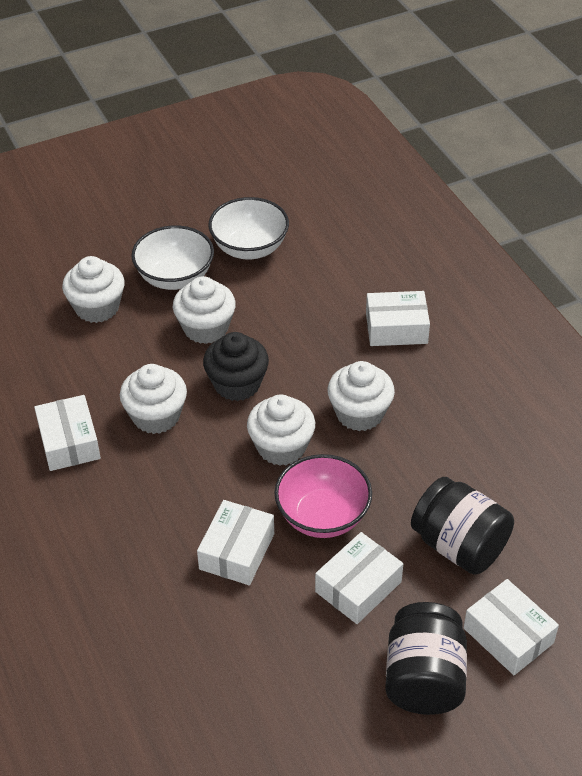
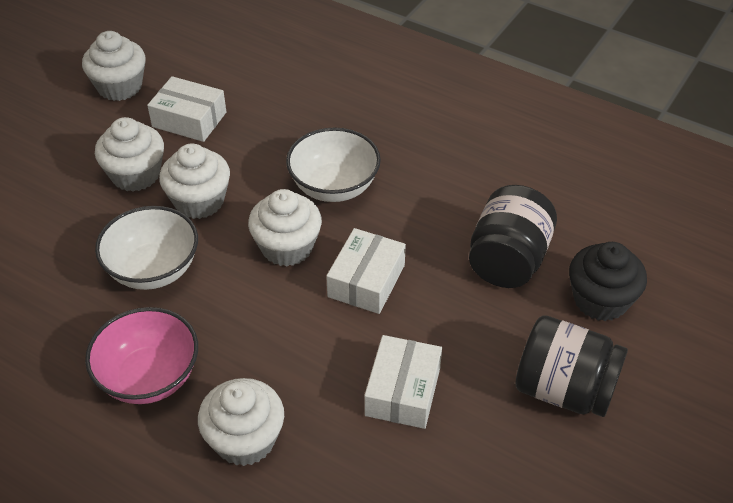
white box: 5 -> 3

